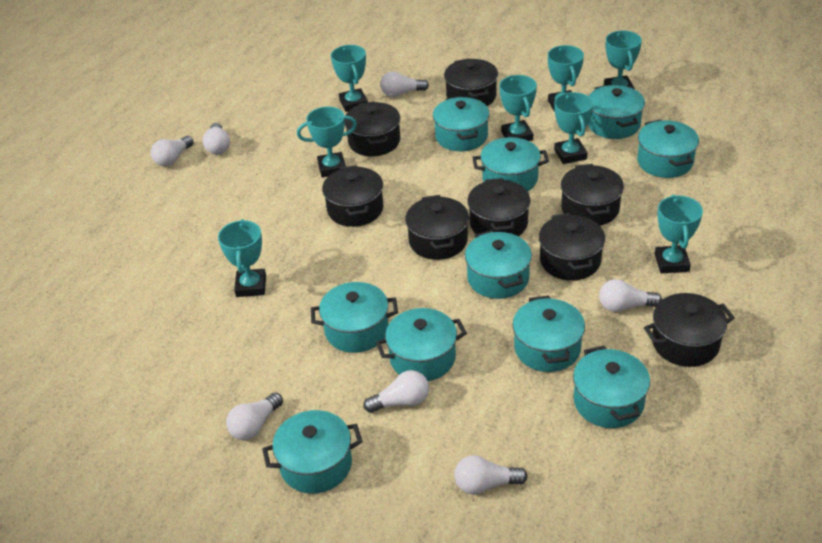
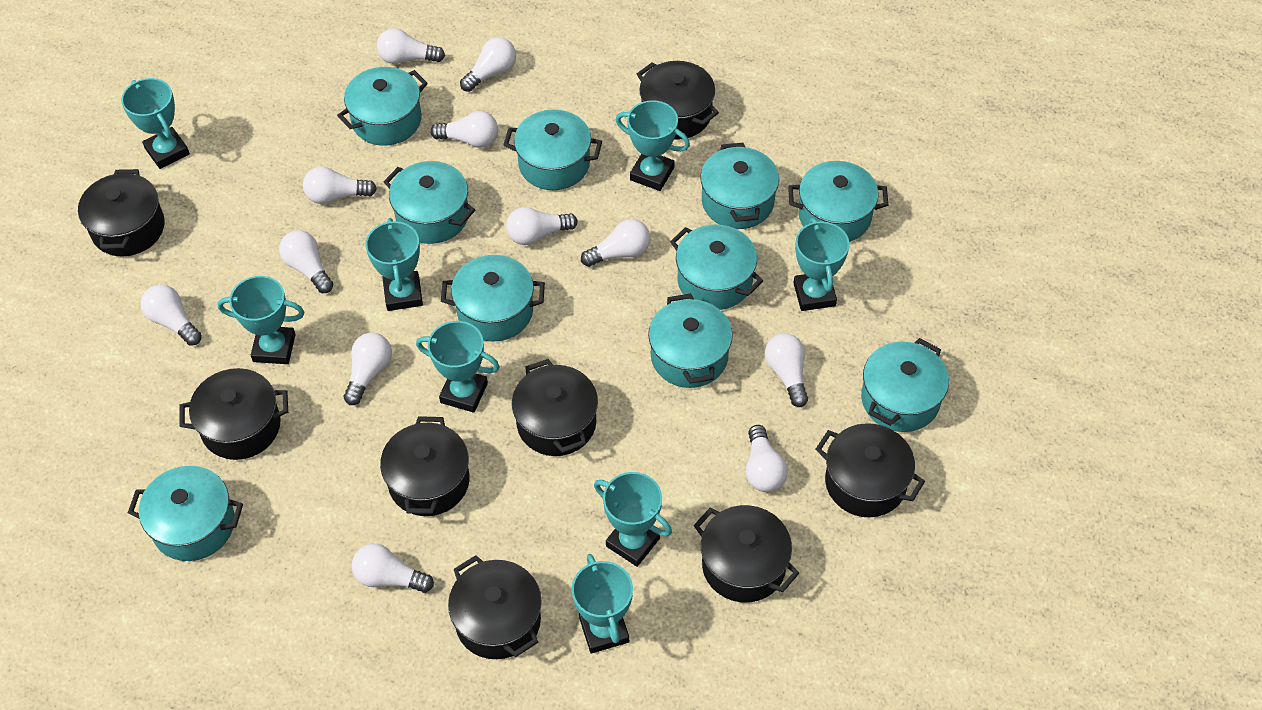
white light bulb: 7 -> 12

